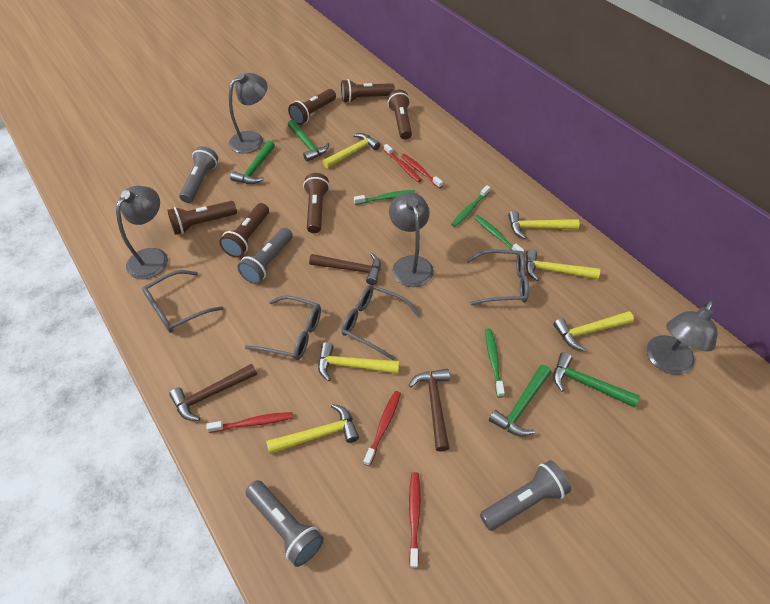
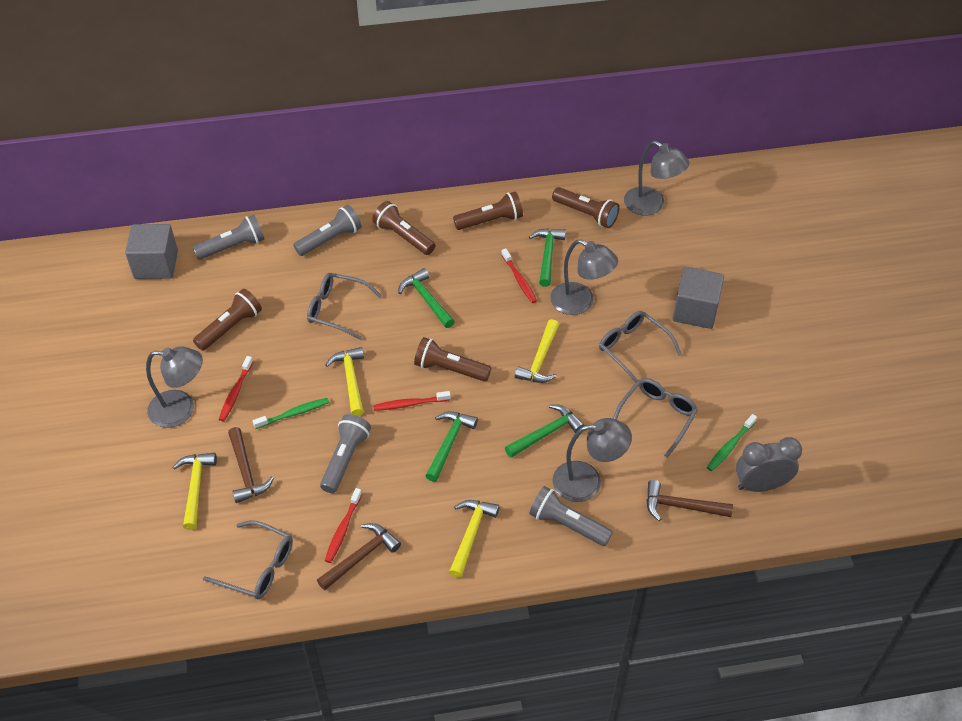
brown flashlight: 6 -> 5
green toothbrush: 4 -> 2
grey clock: 0 -> 1
grey cube: 0 -> 2
red toothbrush: 5 -> 4
yellow hammer: 6 -> 4

